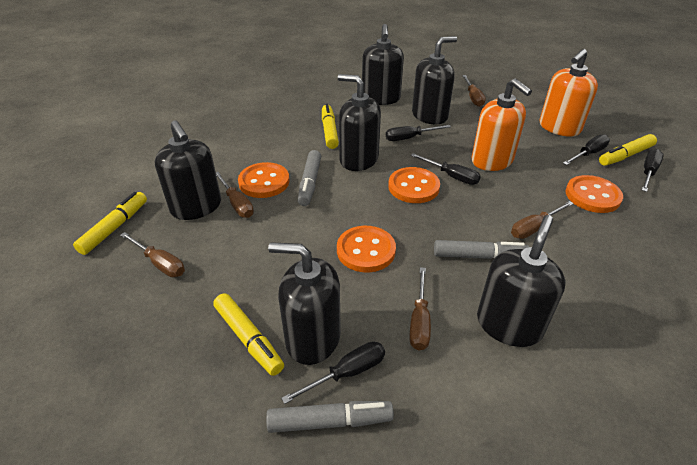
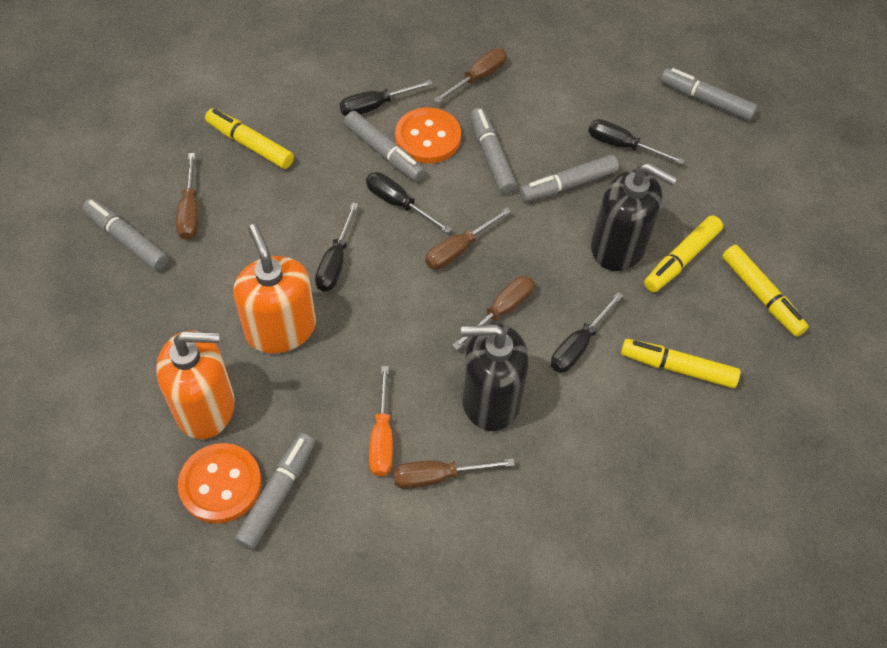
black soap dispenser: 6 -> 2
grey marker: 3 -> 6
orange button: 4 -> 2
orange screwdriver: 0 -> 1

